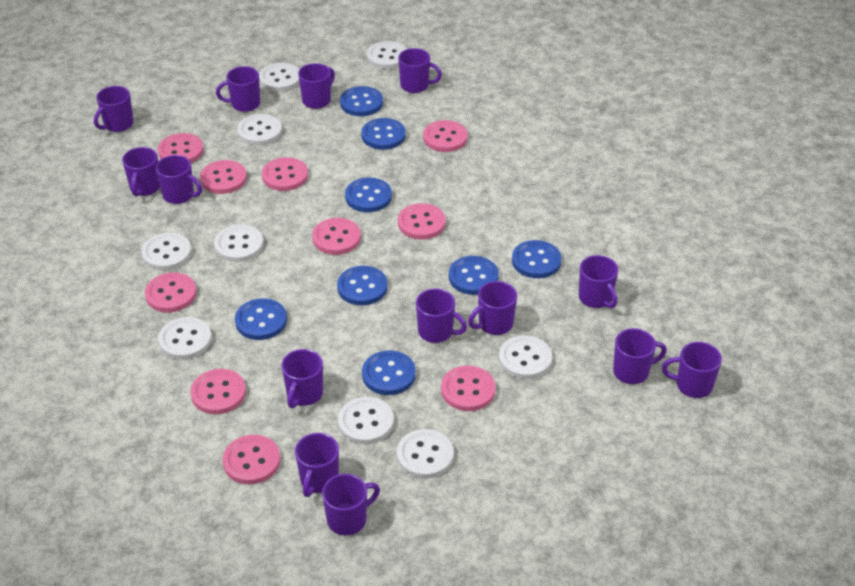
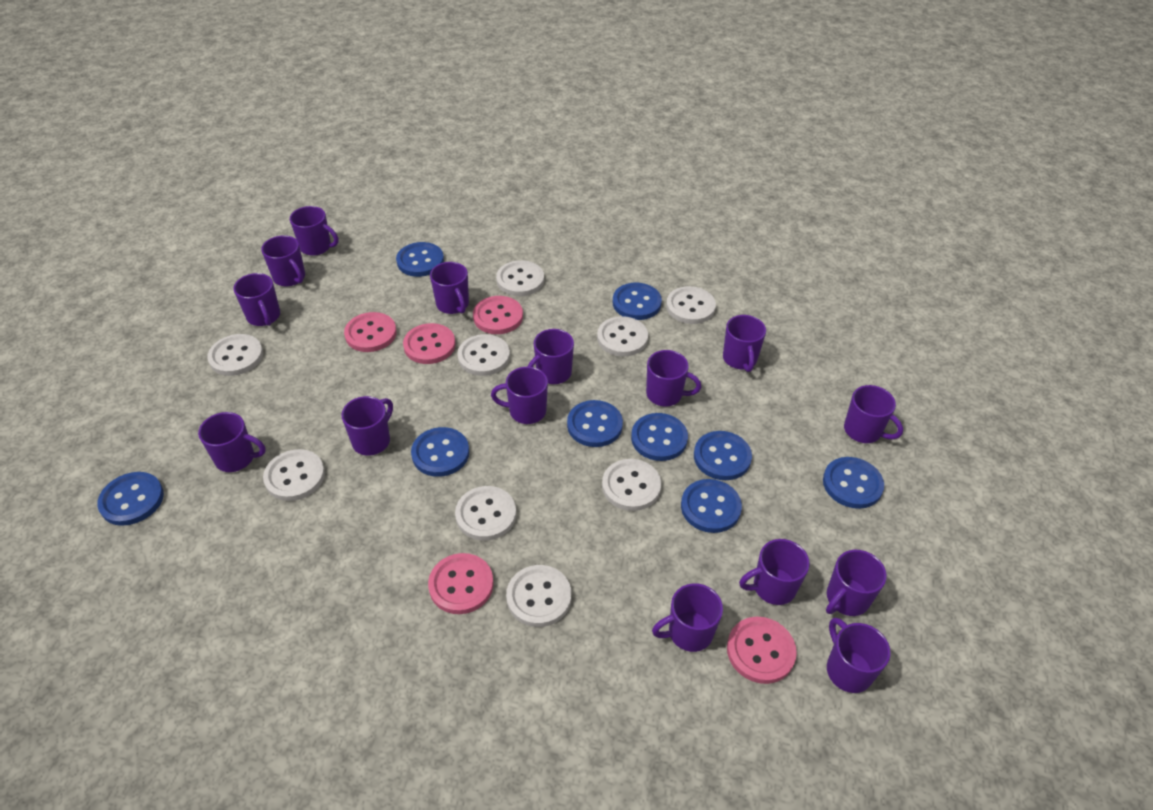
blue button: 8 -> 9
pink button: 10 -> 5
purple mug: 14 -> 15

